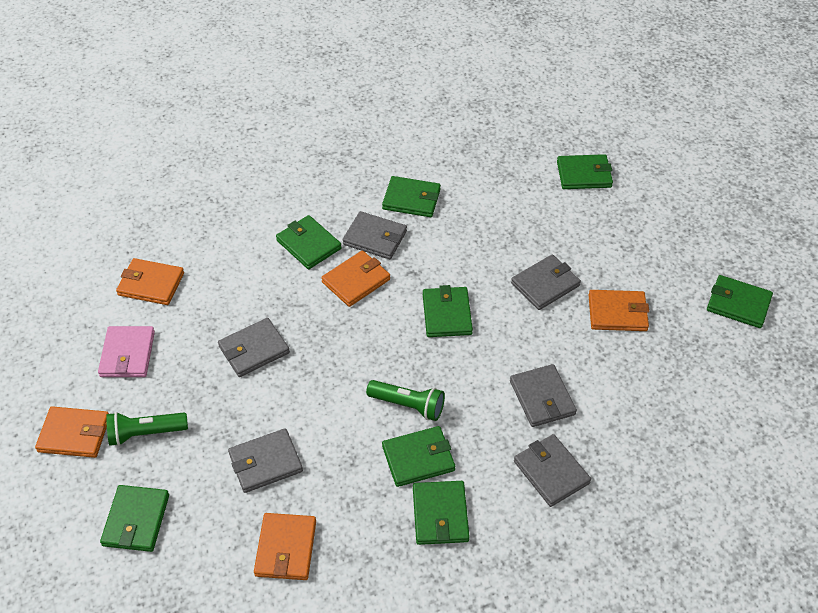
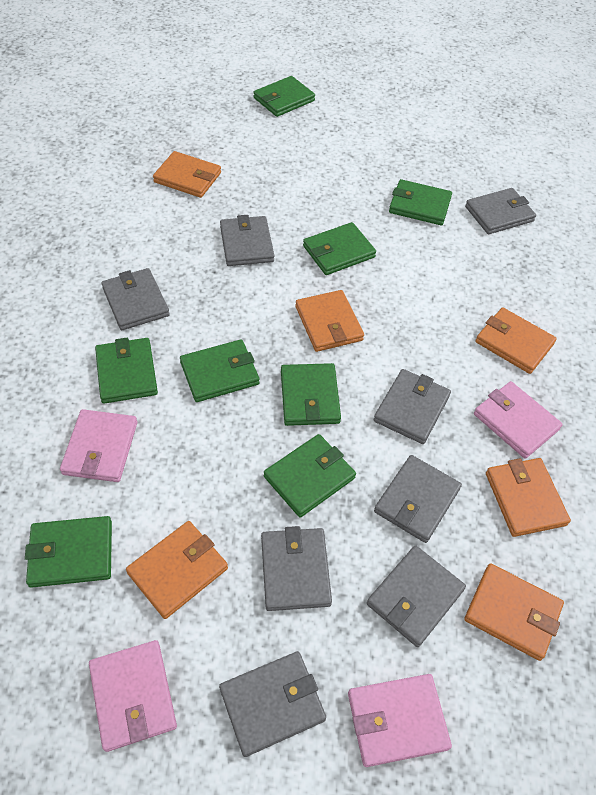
green flashlight: 2 -> 0
grey wallet: 6 -> 8
orange wallet: 5 -> 6
pink wallet: 1 -> 4

